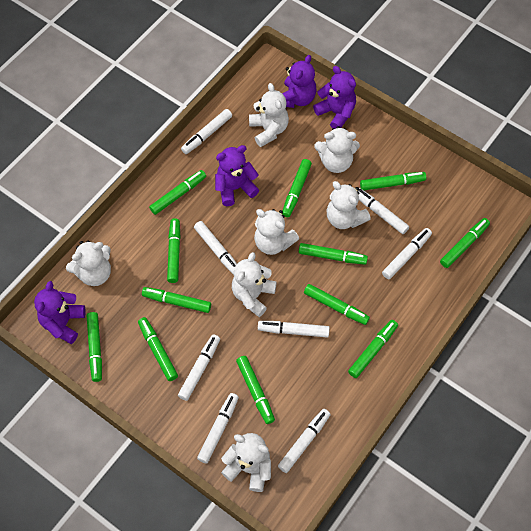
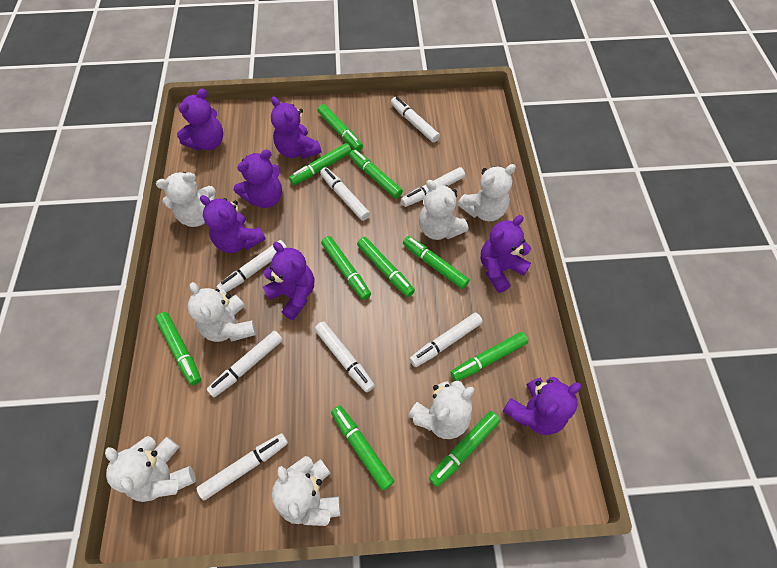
green marker: 12 -> 10
purple teddy bear: 4 -> 7

